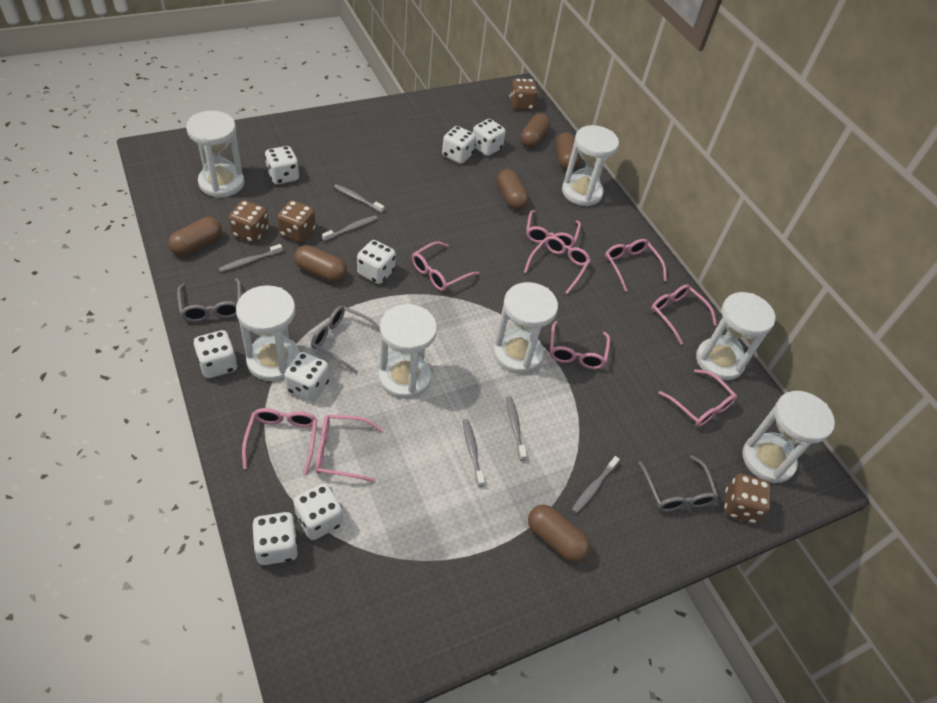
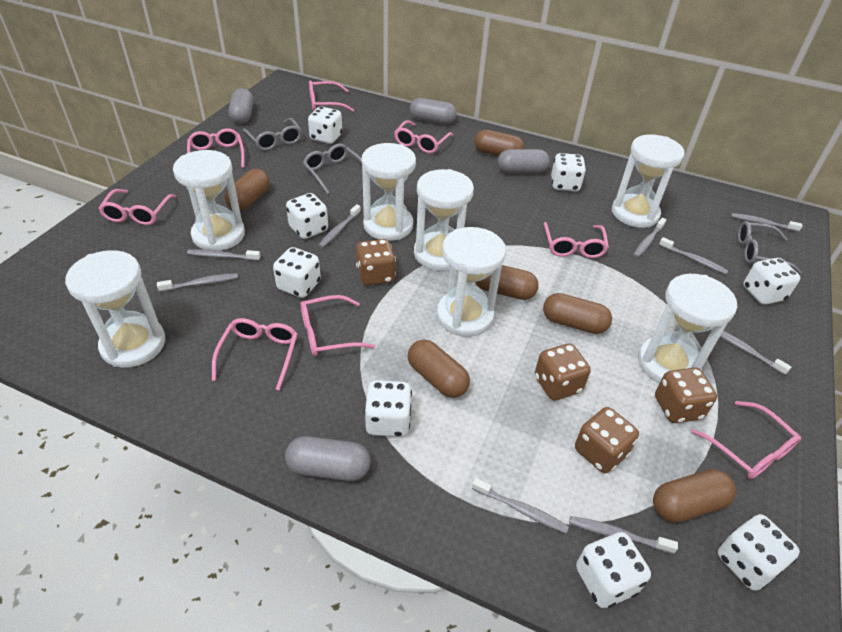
grey capsule: 0 -> 4
grey toothbrush: 6 -> 9
pink glasses: 9 -> 8

